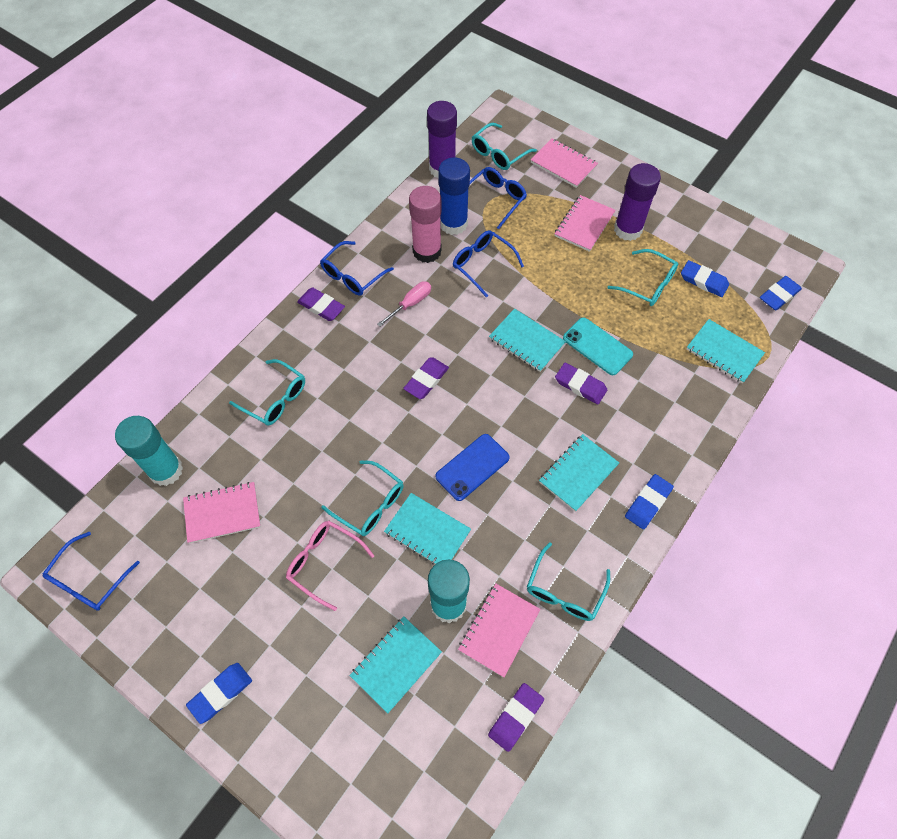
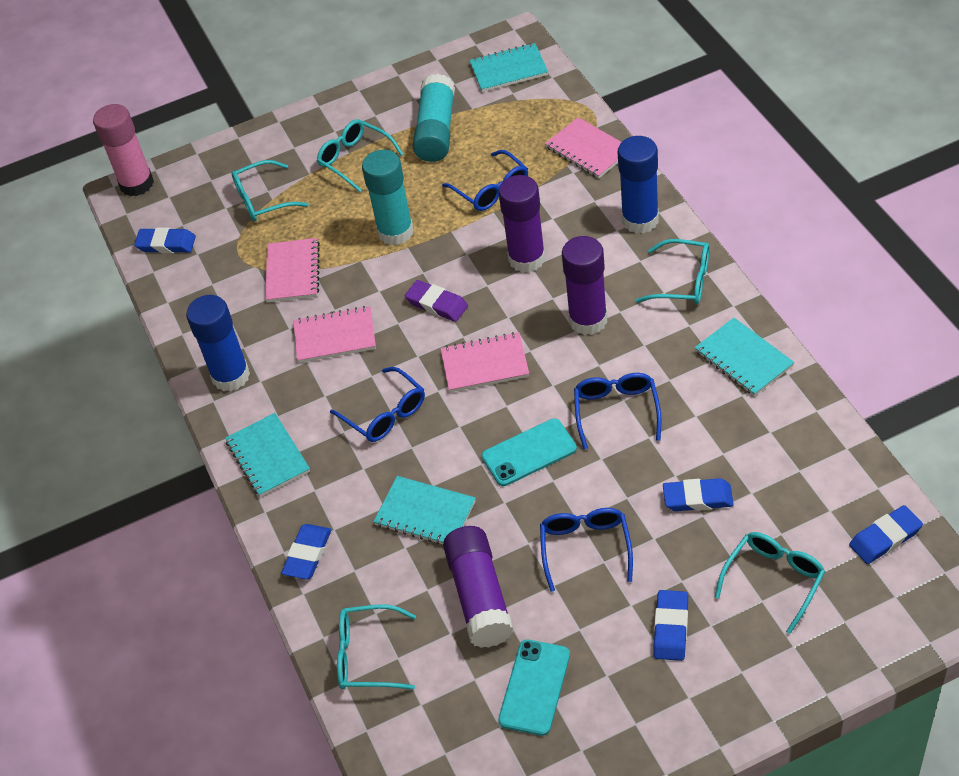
blue eraser: 4 -> 5
blue glue stick: 1 -> 2
blue phone: 1 -> 0
pink glasses: 1 -> 0
pink screwdriver: 1 -> 0
purple eraser: 4 -> 1
purple glue stick: 2 -> 3
turquoise notebook: 5 -> 4
turquoise phone: 1 -> 2

